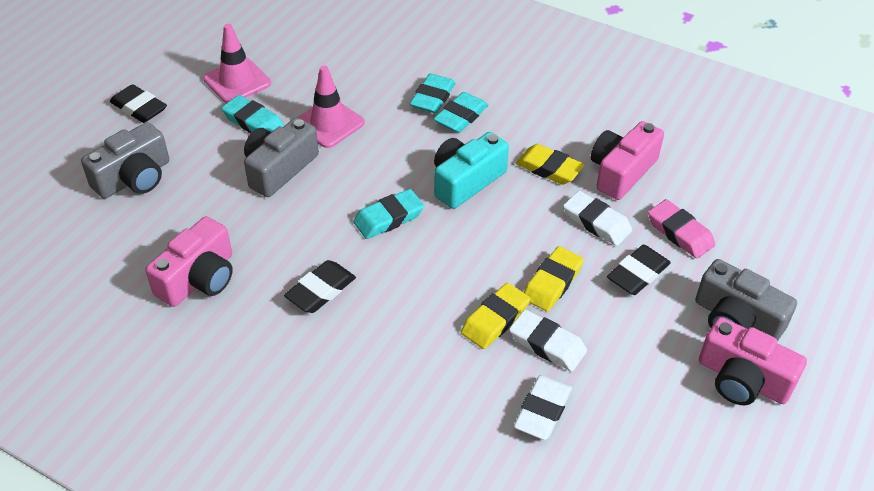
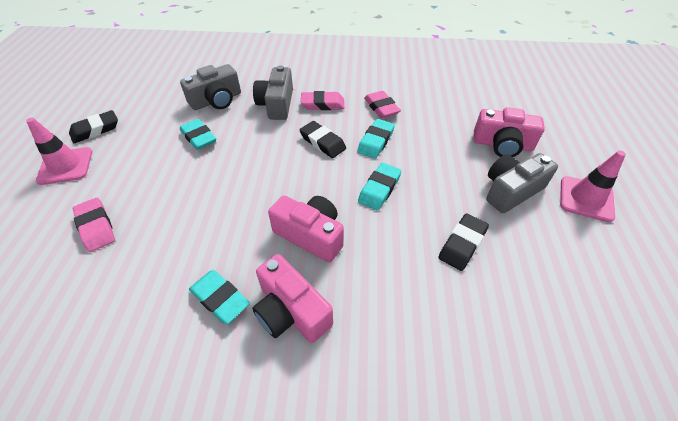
pink eraser: 1 -> 3
turquoise camera: 1 -> 0
white eraser: 3 -> 0
yellow eraser: 3 -> 0

